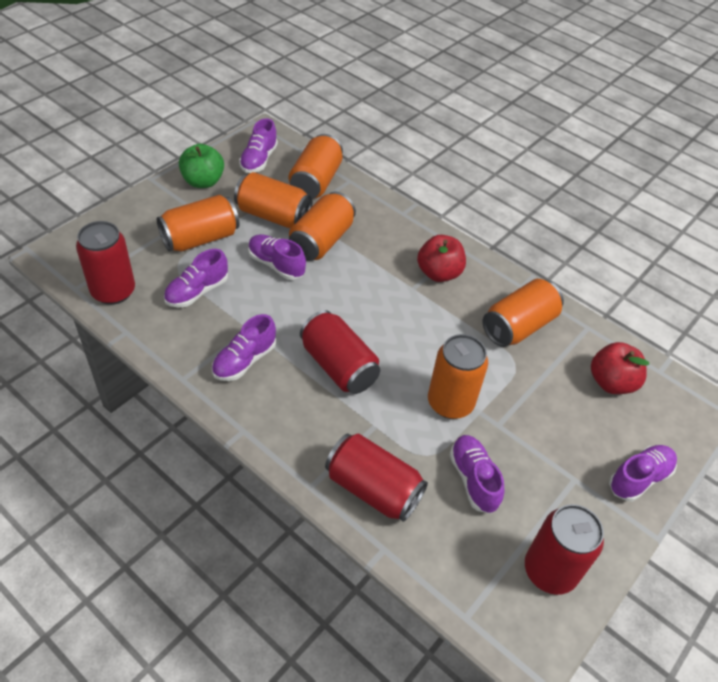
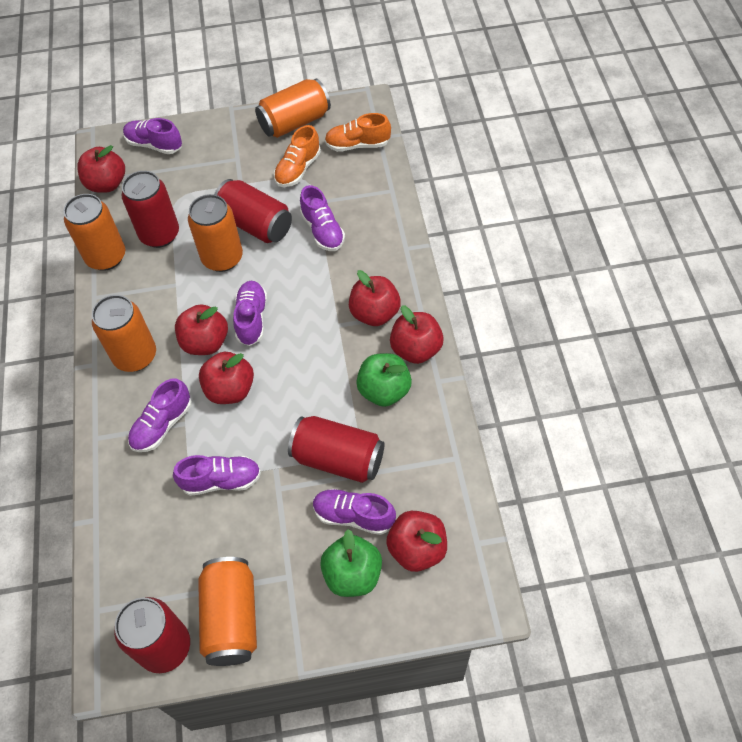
green apple: 1 -> 2
orange can: 6 -> 5
orange shoe: 0 -> 2
red apple: 2 -> 6

